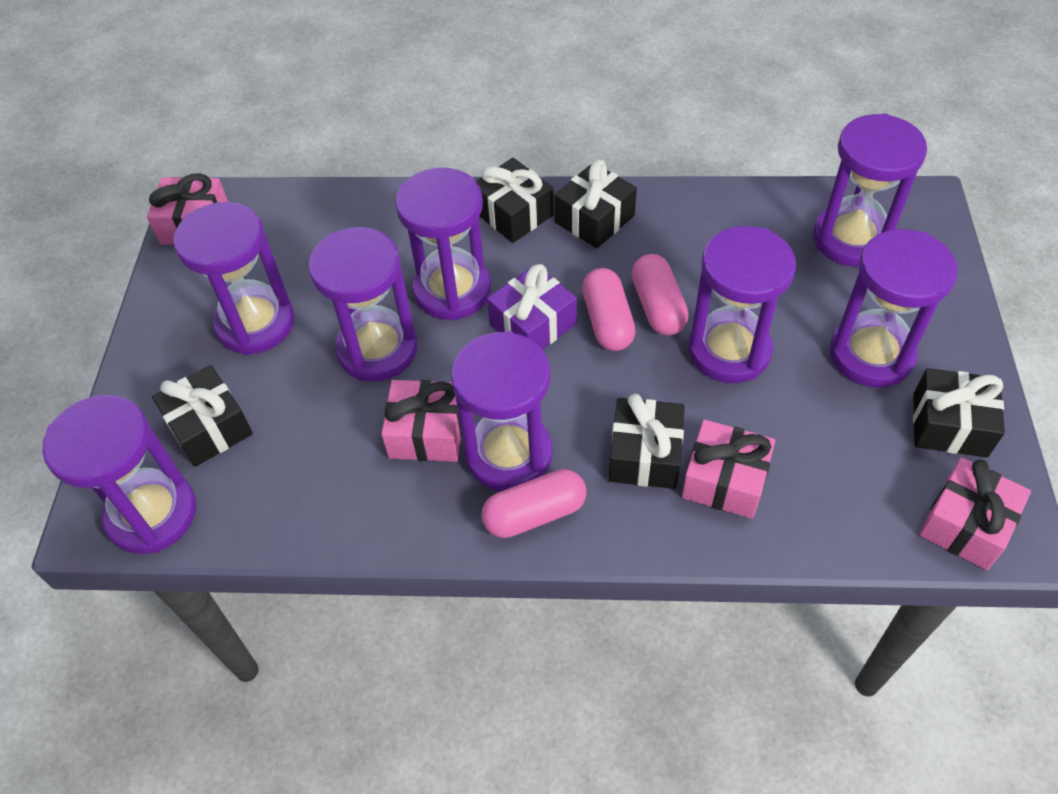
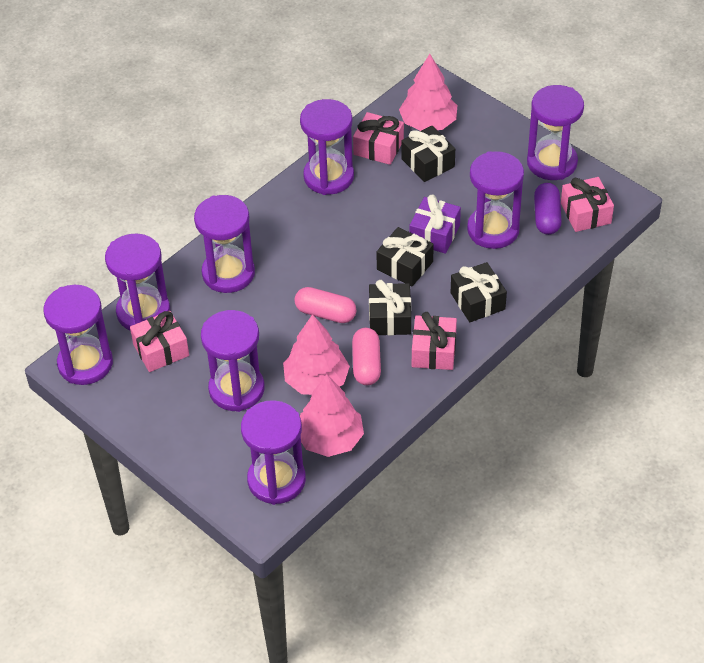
black gift: 5 -> 4
pink capsule: 3 -> 2
pink tree: 0 -> 3
purple capsule: 0 -> 1

